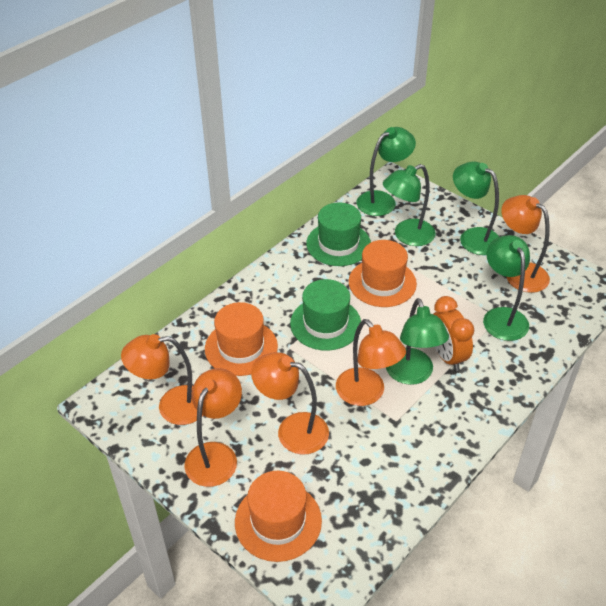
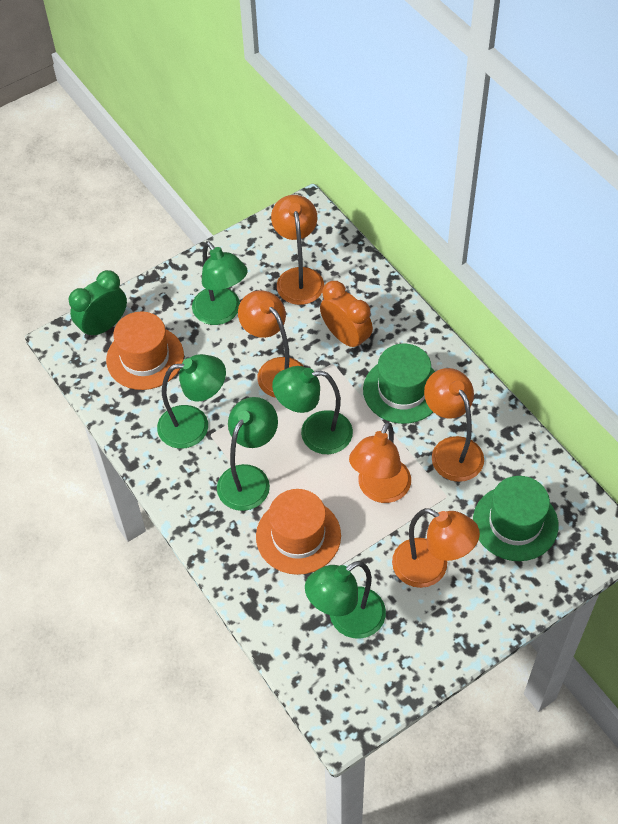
green clock: 0 -> 1
orange hat: 3 -> 2

